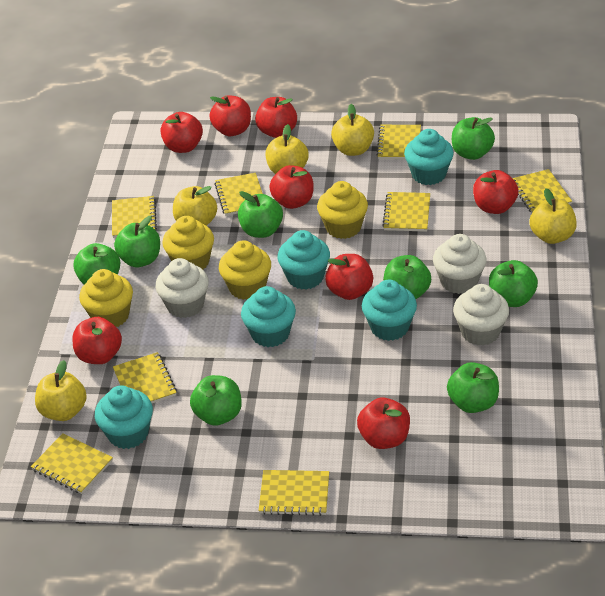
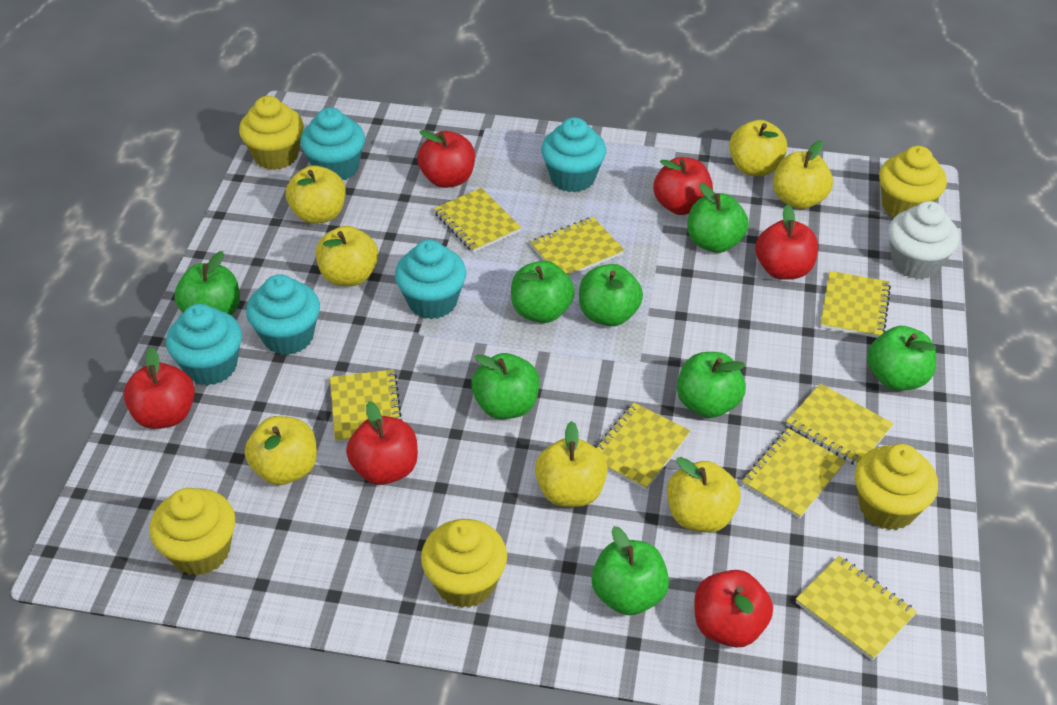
red apple: 8 -> 6
white cupcake: 3 -> 1
yellow apple: 5 -> 7
yellow cupcake: 4 -> 5

